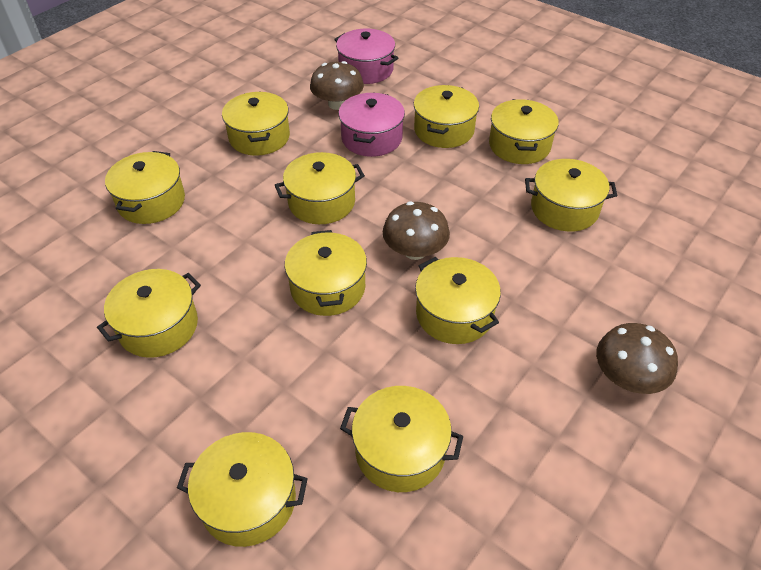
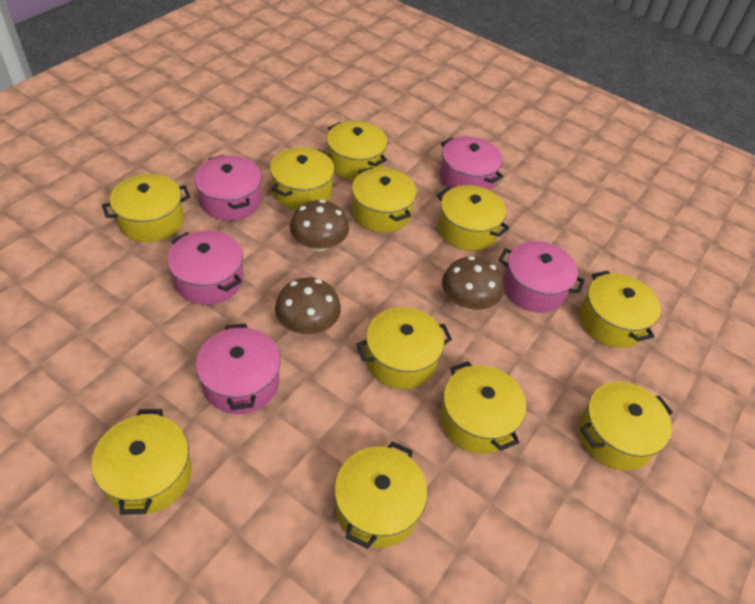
pink pot: 2 -> 5

